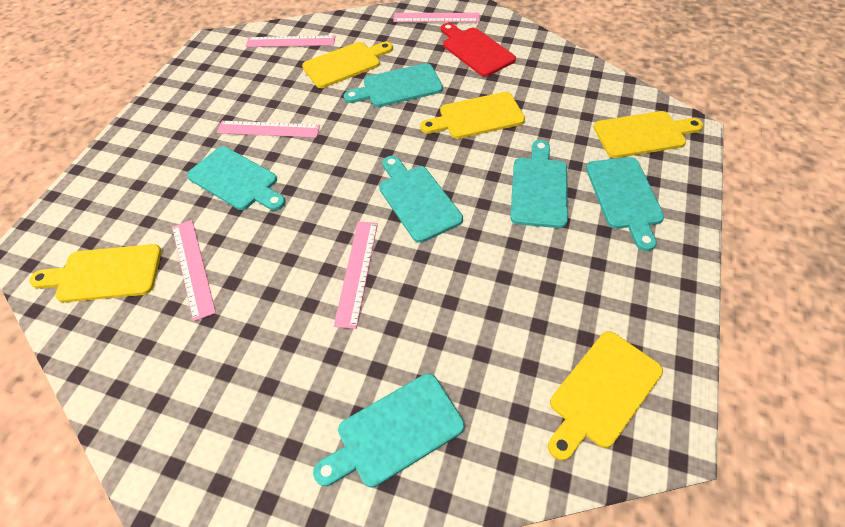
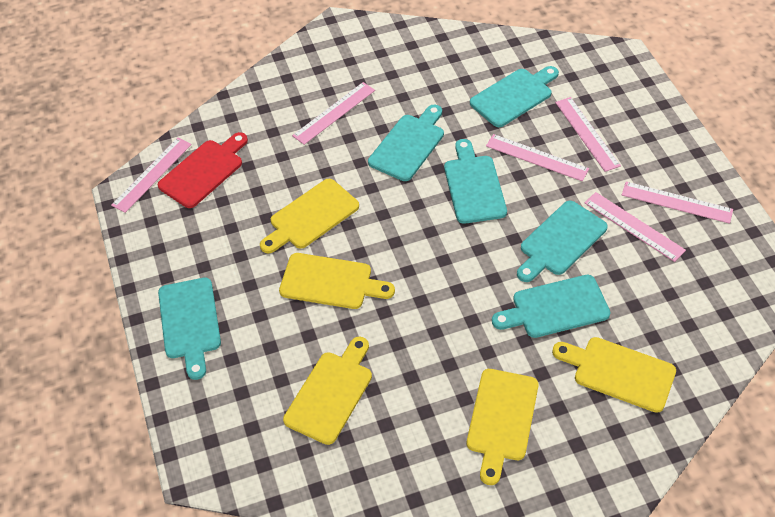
pink ruler: 5 -> 6

